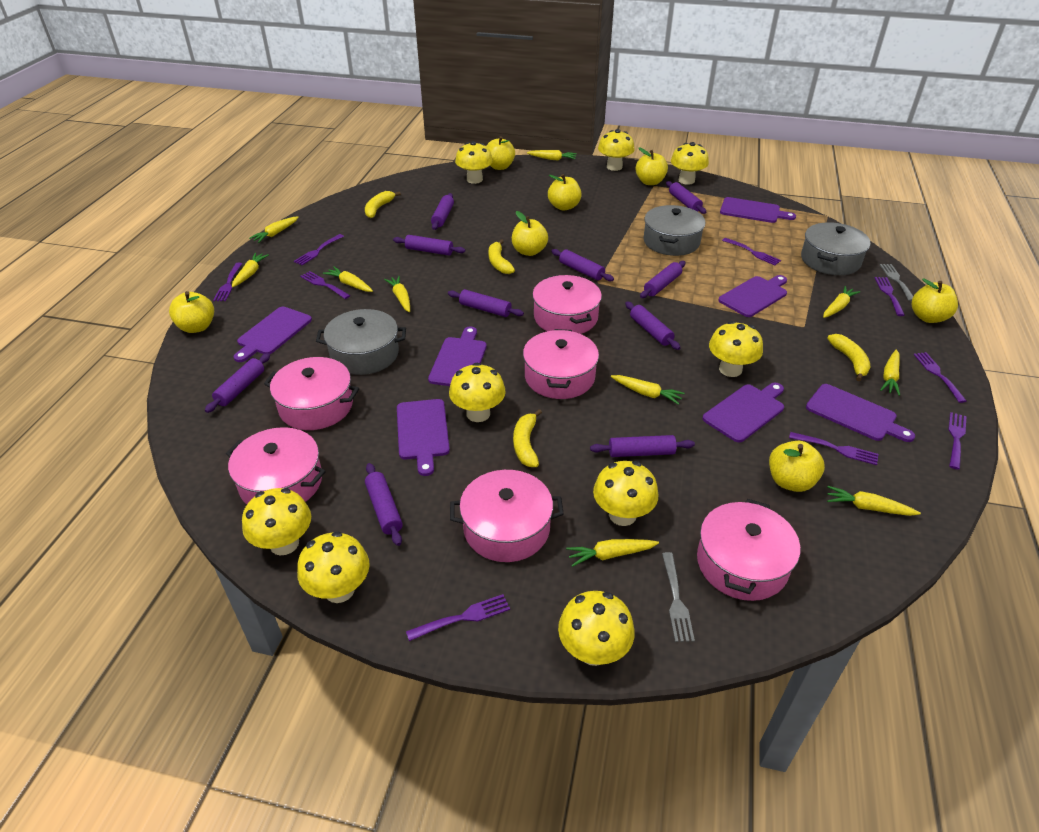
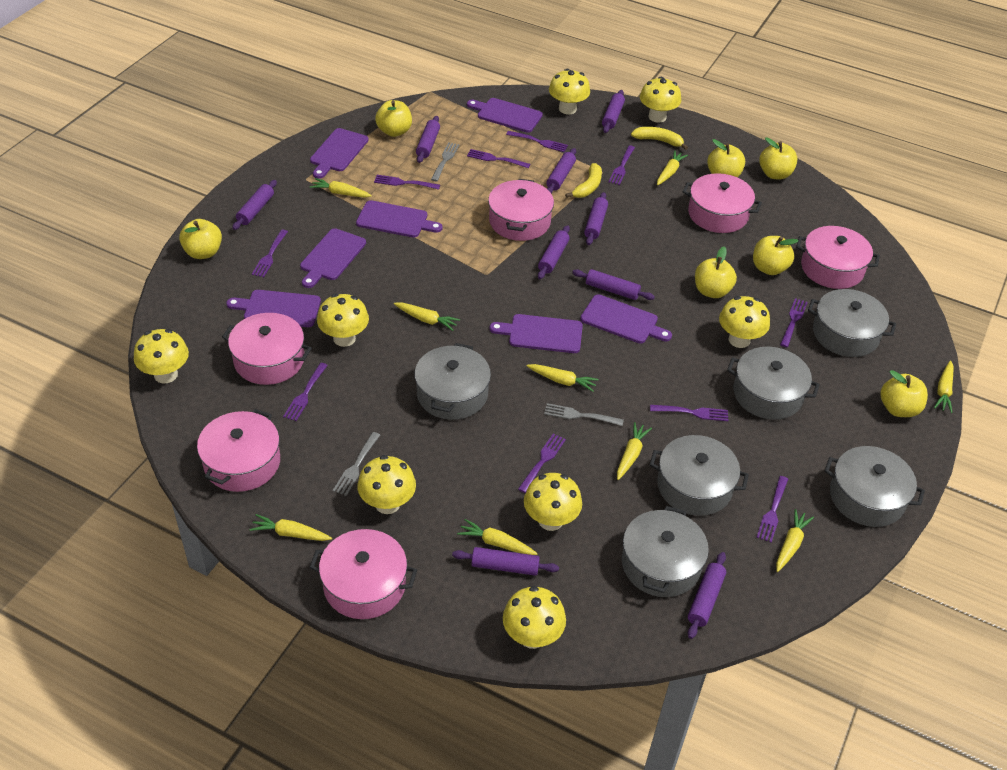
grey fork: 2 -> 3
grey pot: 3 -> 6
purple fork: 9 -> 10
purple rolling pin: 10 -> 9
yellow banana: 4 -> 2
yellow carrot: 10 -> 9
yellow mushroom: 9 -> 8

